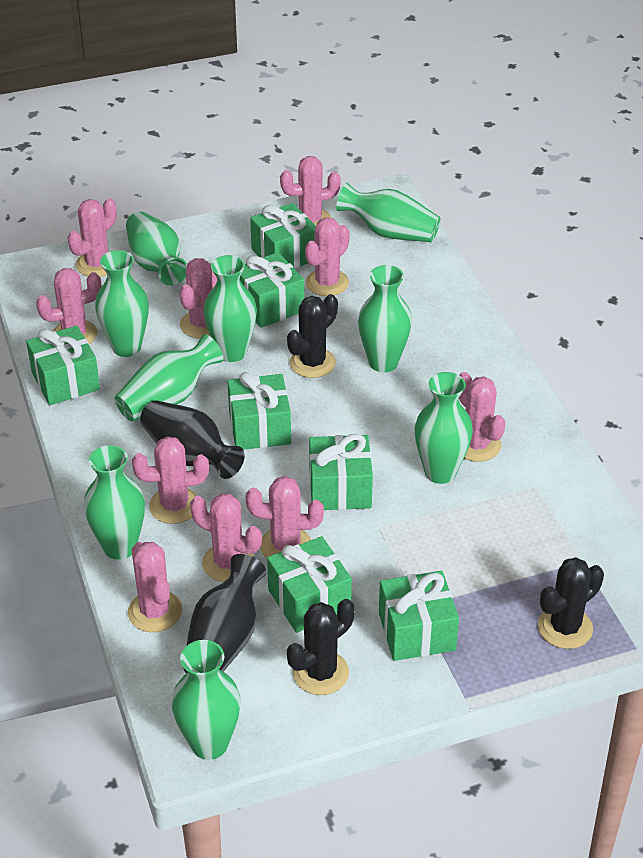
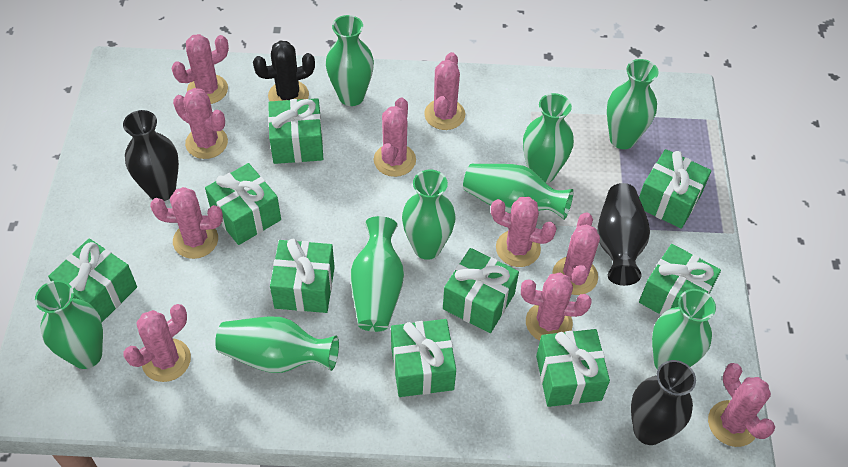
black cactus: 3 -> 1
black vase: 2 -> 3
green gift: 7 -> 9

